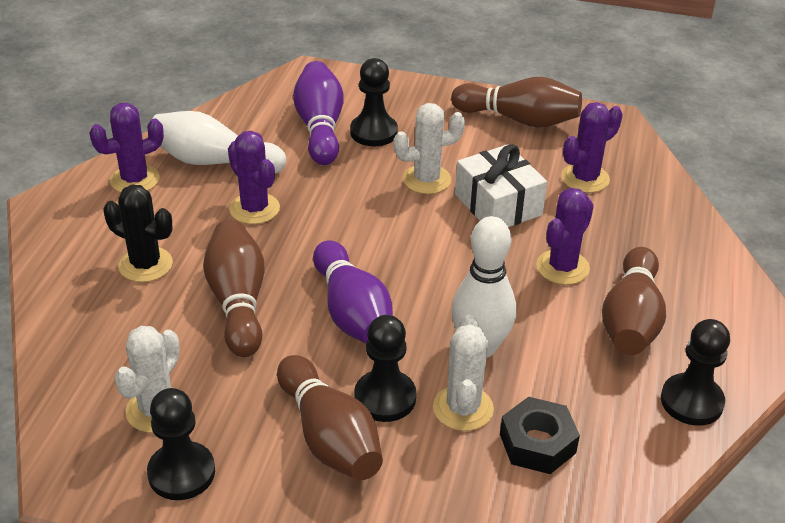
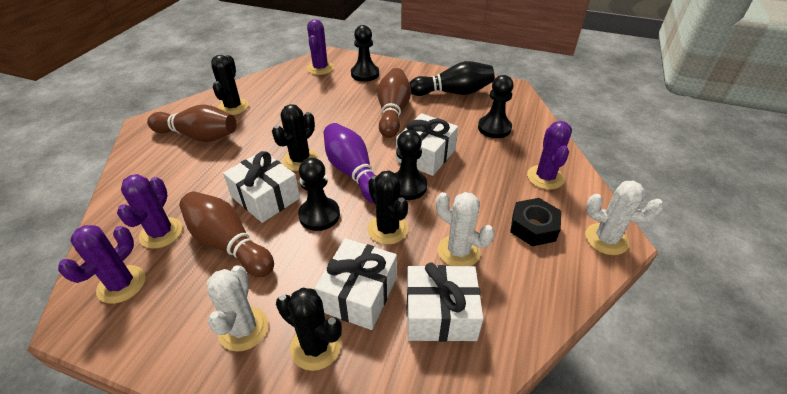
black bowling pin: 0 -> 1
black cactus: 1 -> 4
brown bowling pin: 4 -> 3
purple bowling pin: 2 -> 1
white bowling pin: 2 -> 0
white gift: 1 -> 4

